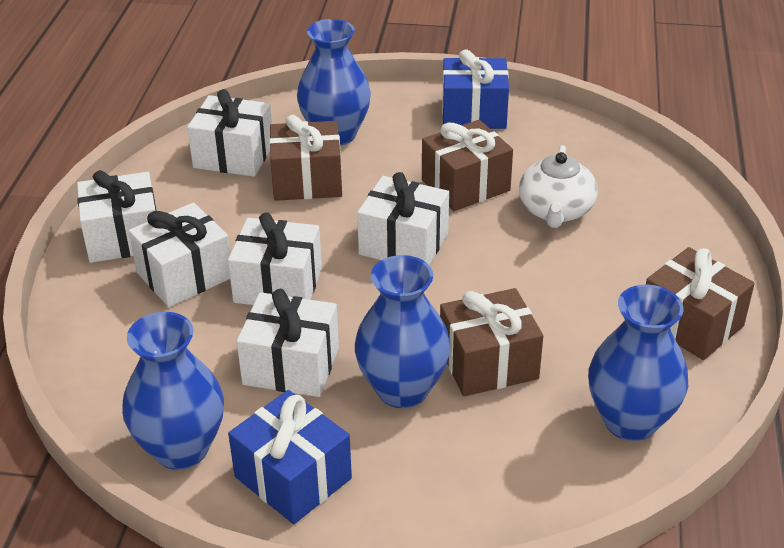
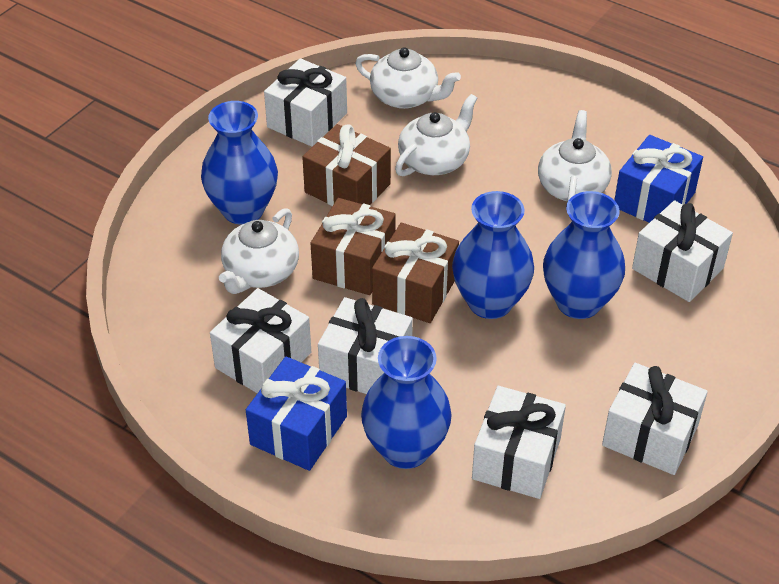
brown gift: 4 -> 3
white teapot: 1 -> 4

